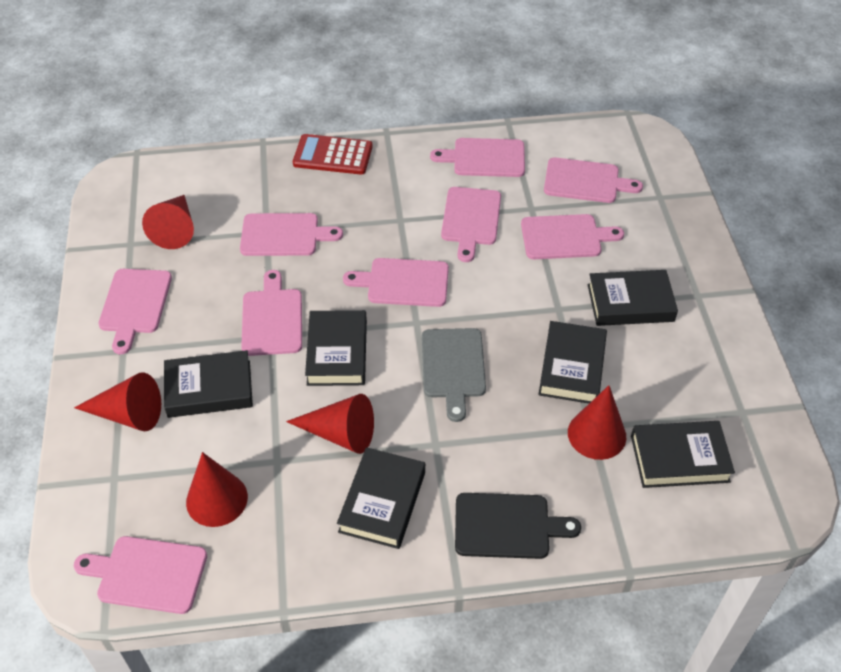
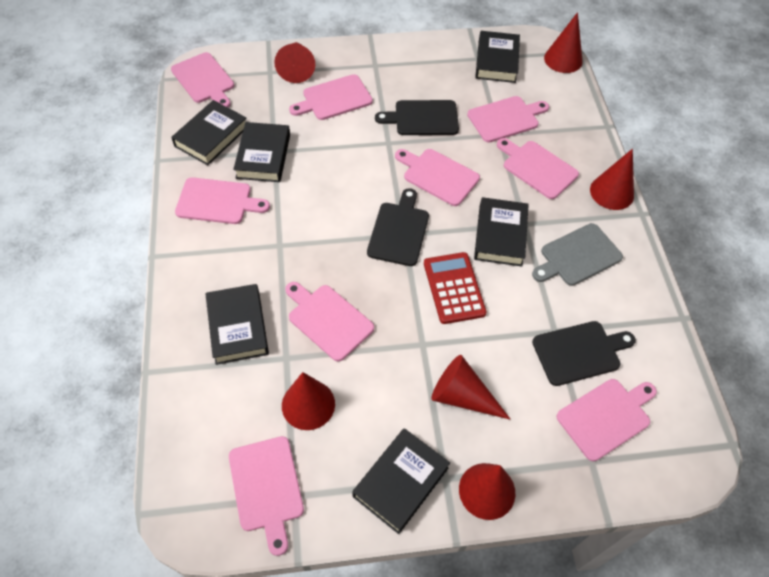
black cutting board: 1 -> 3
red cone: 5 -> 6

